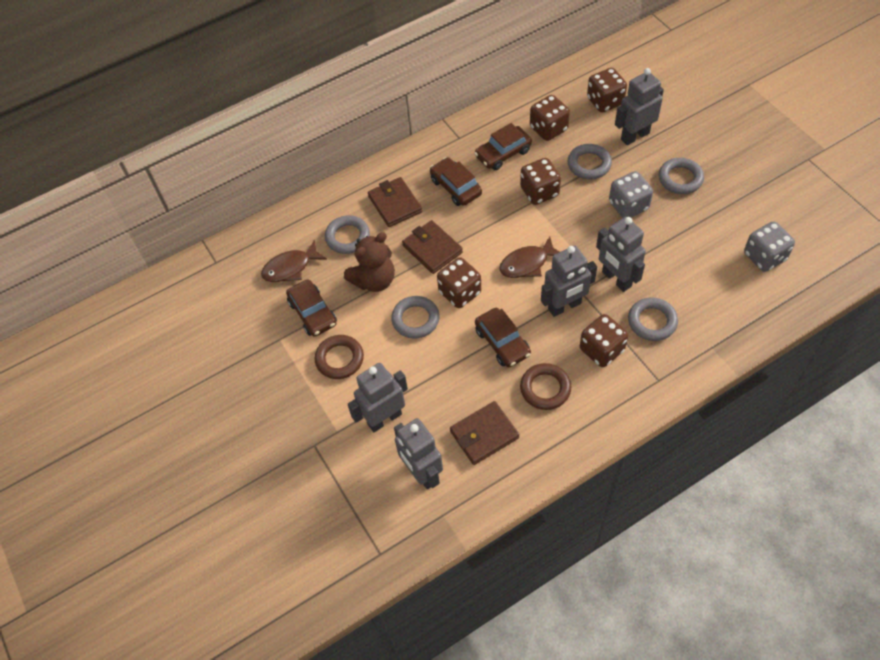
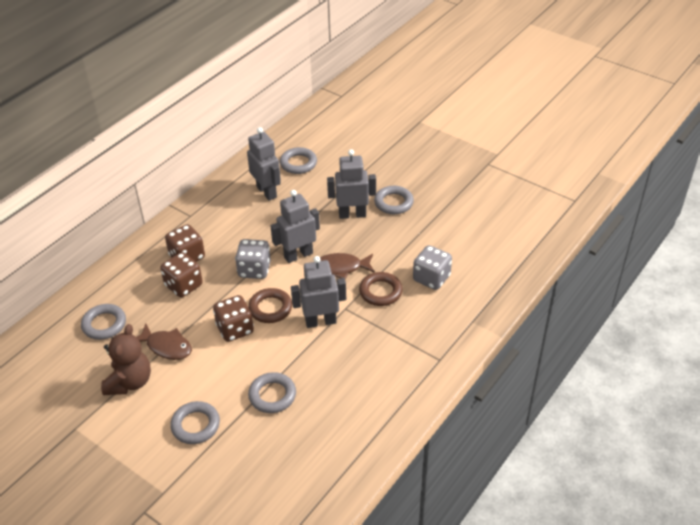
brown car: 4 -> 0
brown dice: 5 -> 3
brown wallet: 3 -> 0
grey robot: 5 -> 4

